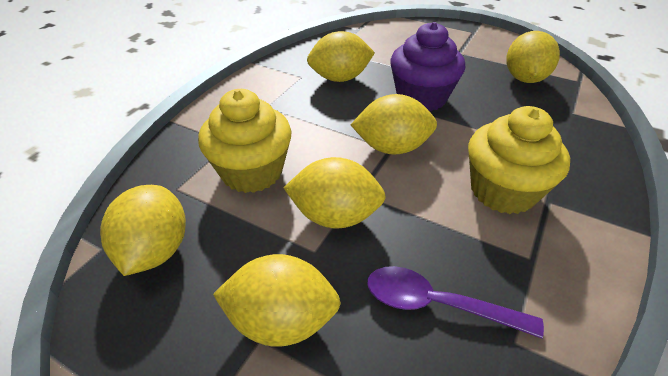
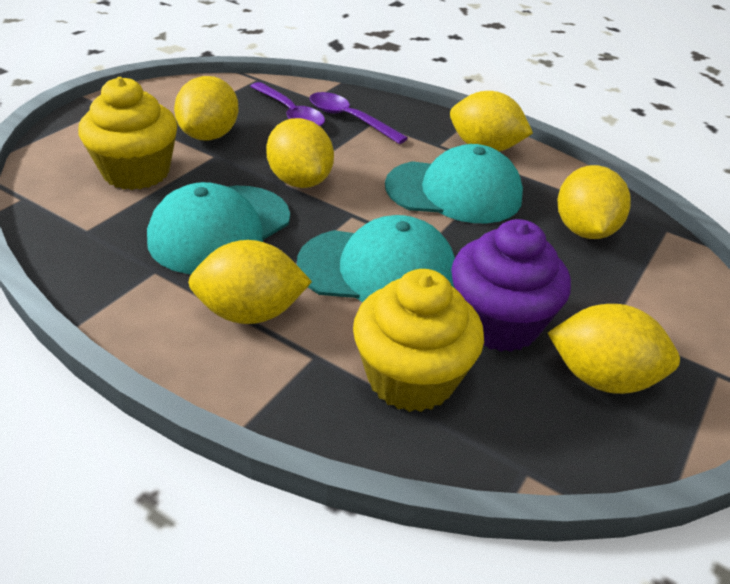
purple spoon: 1 -> 2
turquoise cap: 0 -> 3

